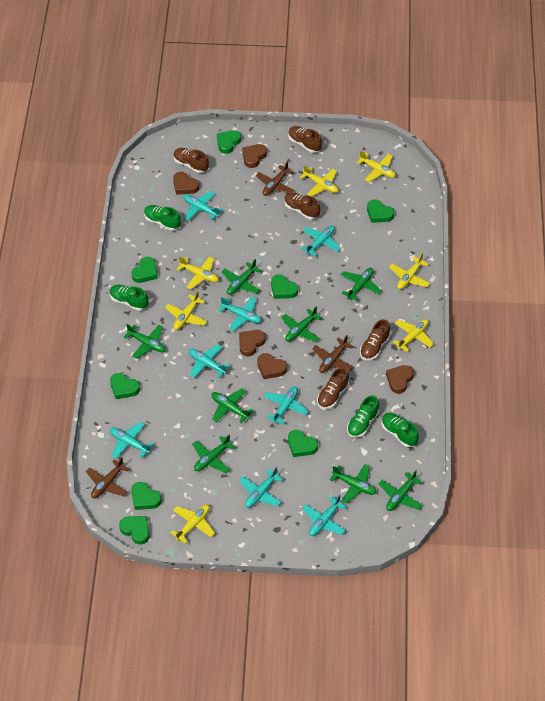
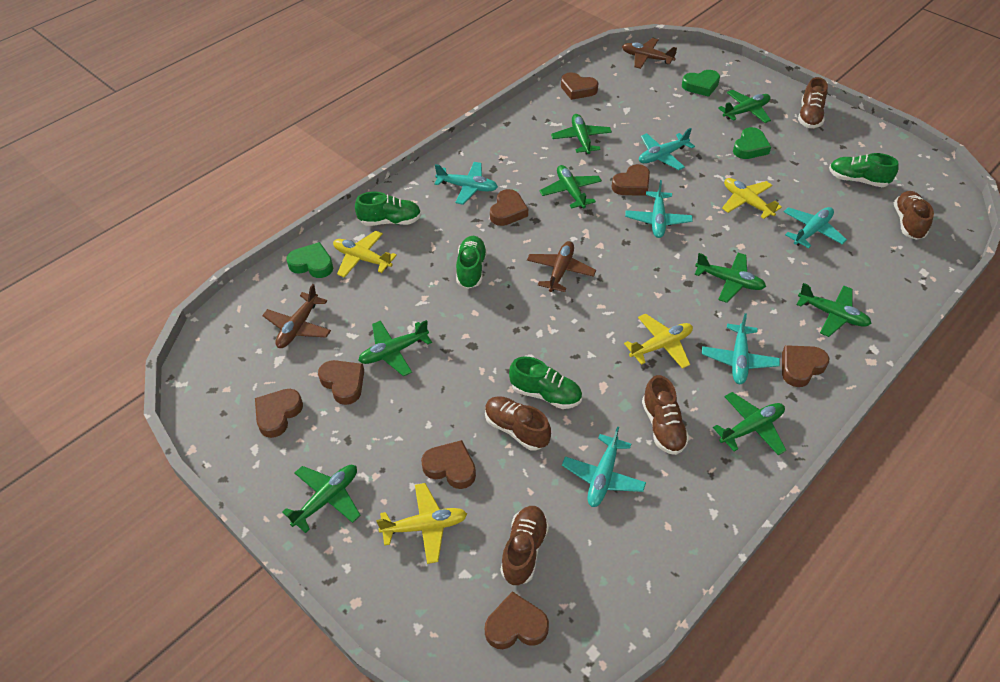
brown heart: 5 -> 8
green heart: 8 -> 3
turquoise plane: 8 -> 6
yellow plane: 7 -> 4

